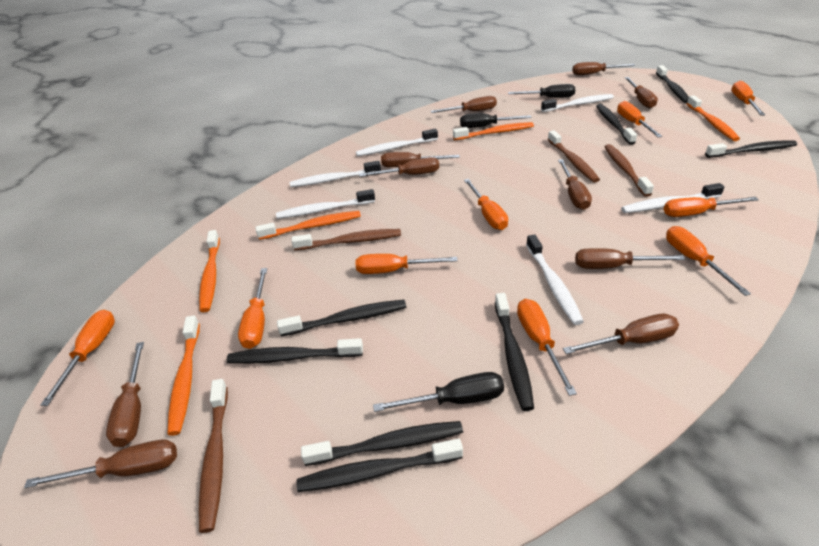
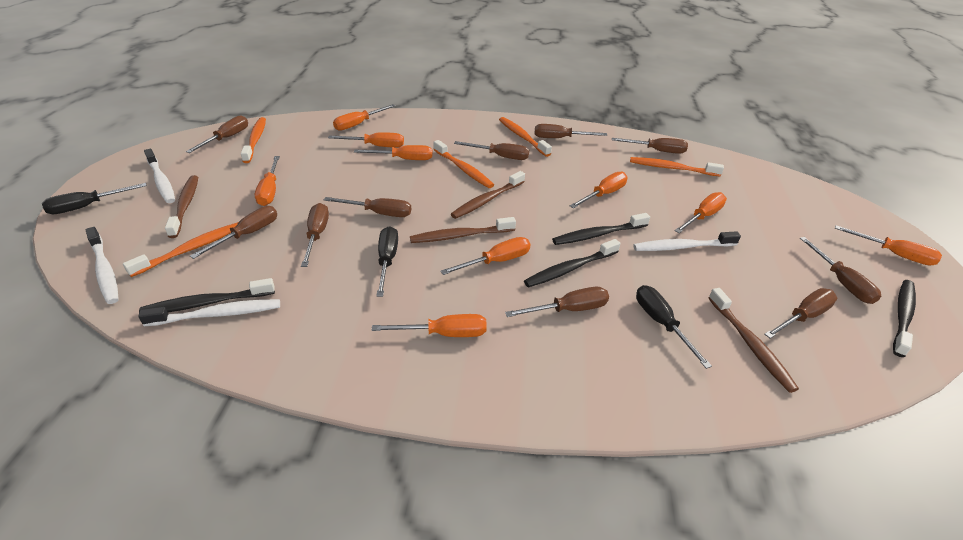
black toothbrush: 8 -> 4
white toothbrush: 6 -> 4

